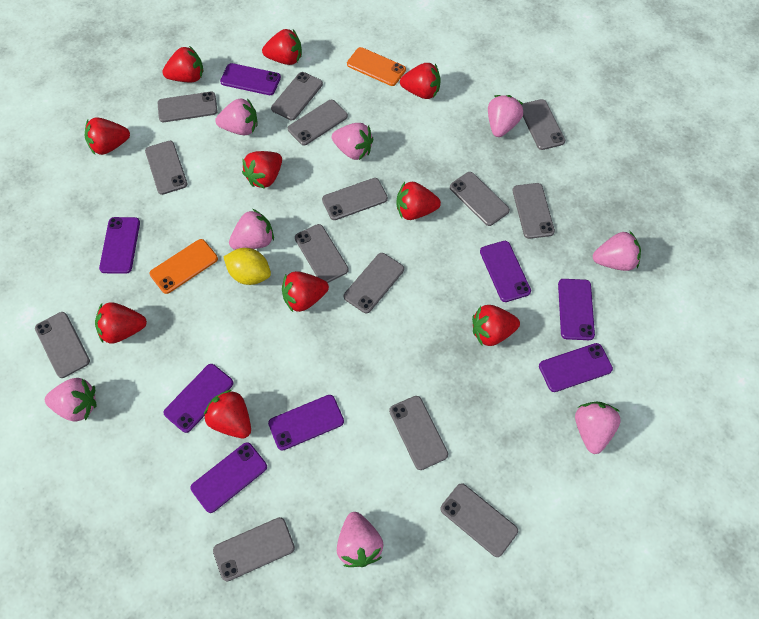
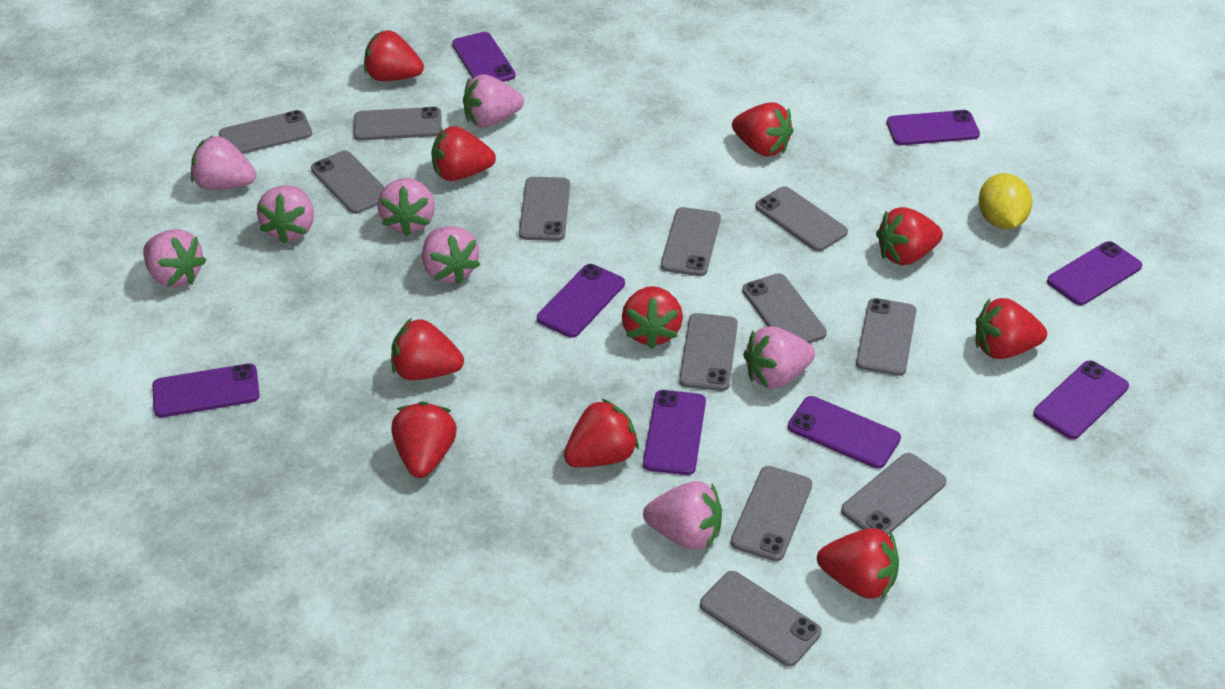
grey phone: 14 -> 12
orange phone: 2 -> 0

